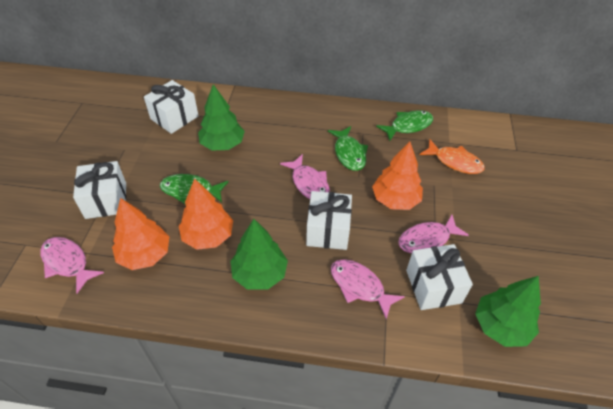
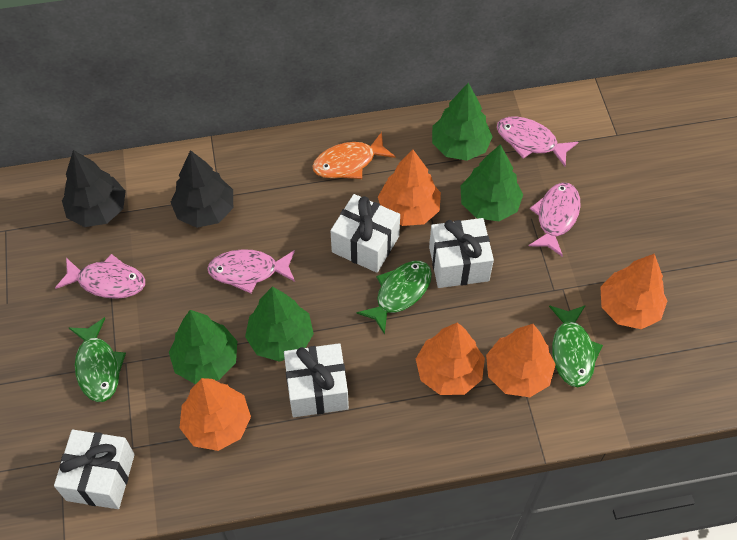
black tree: 0 -> 2
green tree: 3 -> 4
orange tree: 3 -> 5

